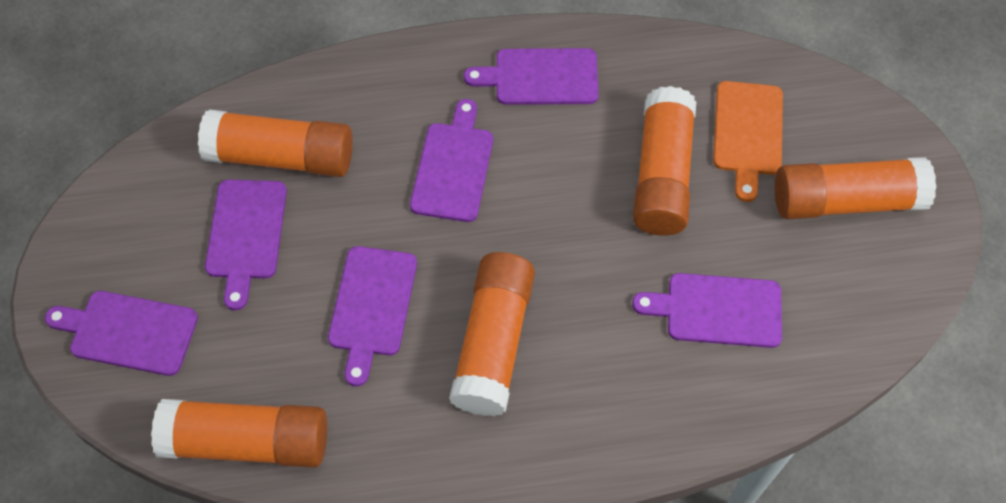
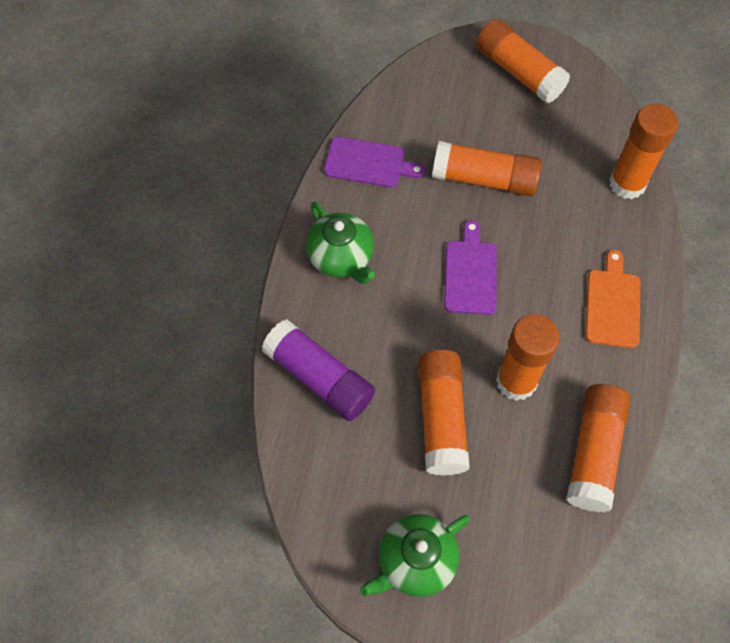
green teapot: 0 -> 2
orange glue stick: 5 -> 6
purple cutting board: 6 -> 2
purple glue stick: 0 -> 1

